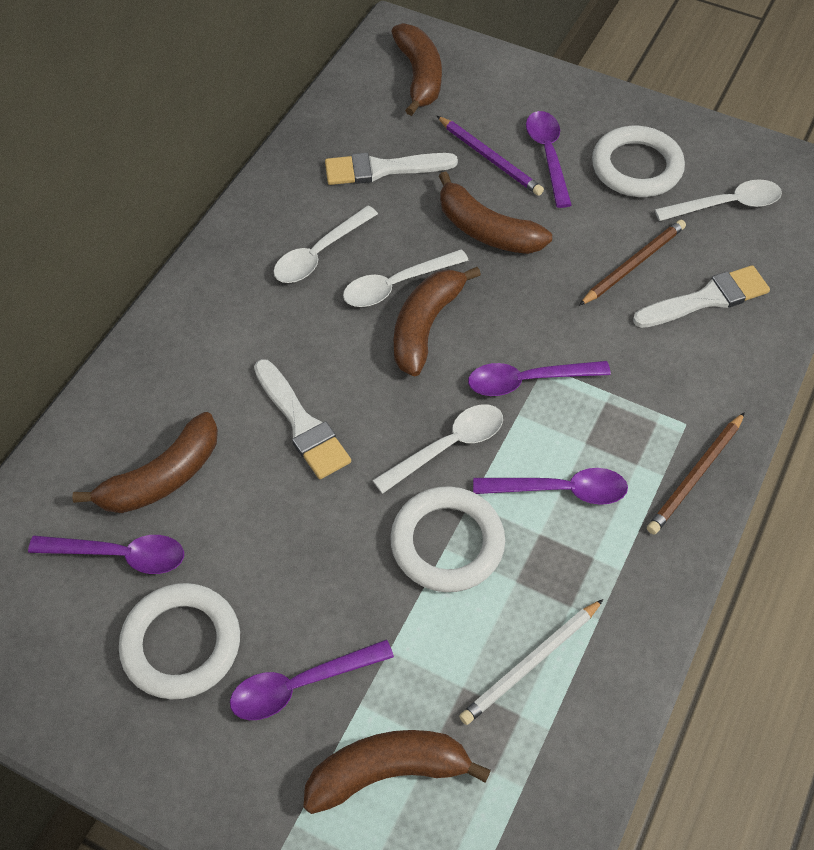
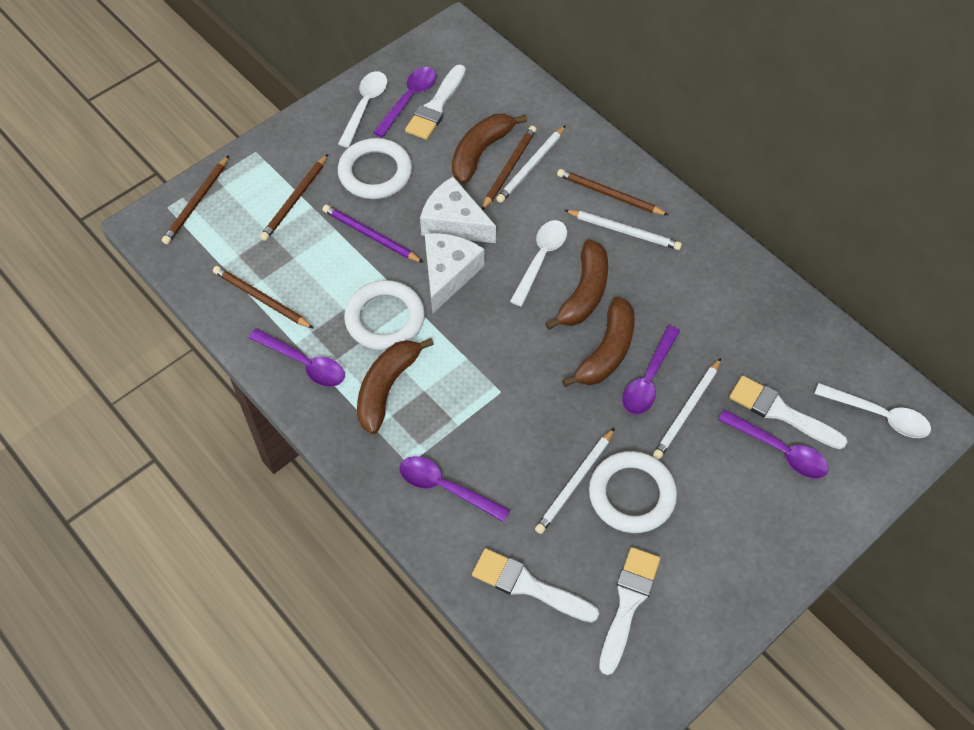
brown banana: 5 -> 4
brown pencil: 2 -> 5
white brush: 3 -> 4
white cheese: 0 -> 2
white pencil: 1 -> 4
white spoon: 4 -> 3

